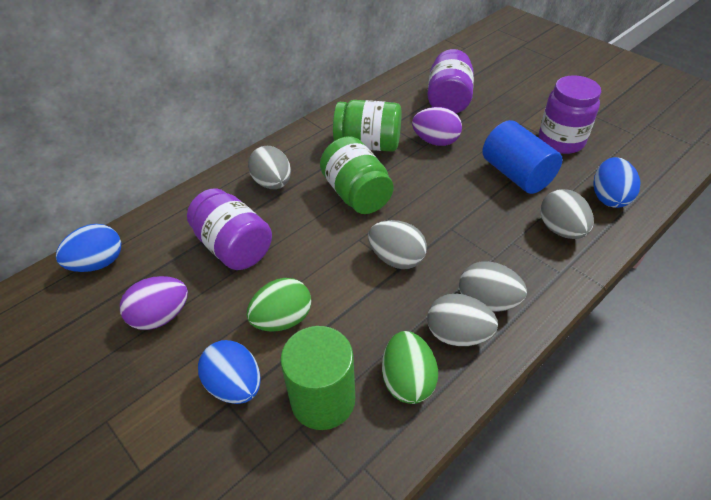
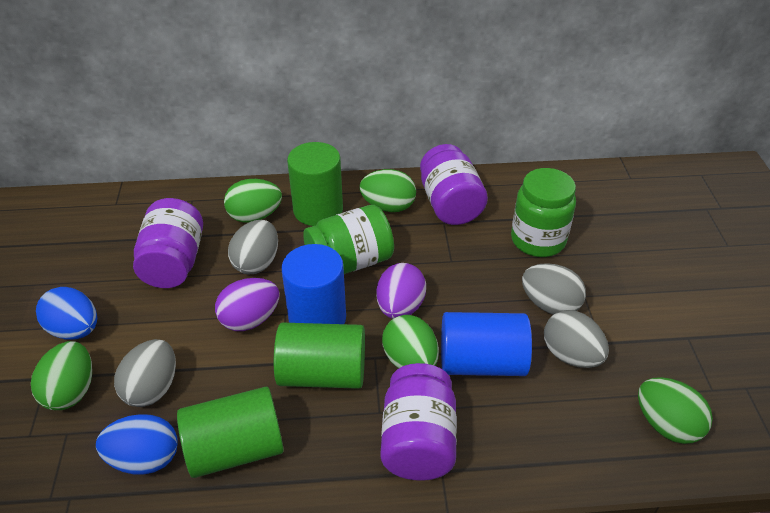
blue cylinder: 1 -> 2
blue egg: 3 -> 2
green cylinder: 1 -> 3
green egg: 2 -> 5
grey egg: 5 -> 4

